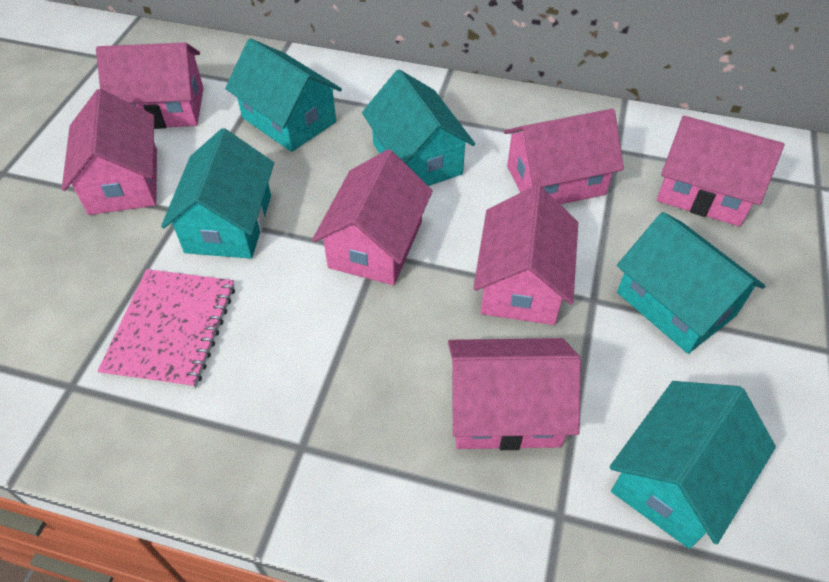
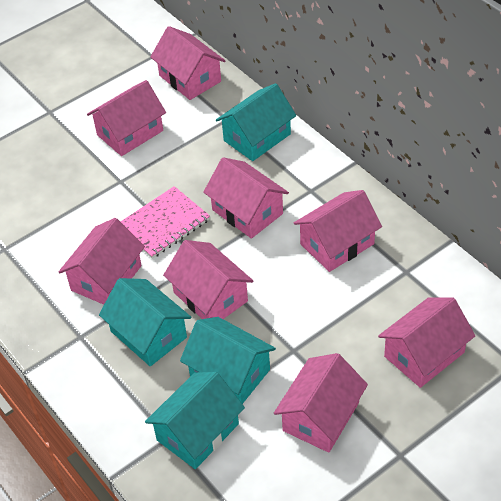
pink house: 7 -> 8
turquoise house: 5 -> 4

